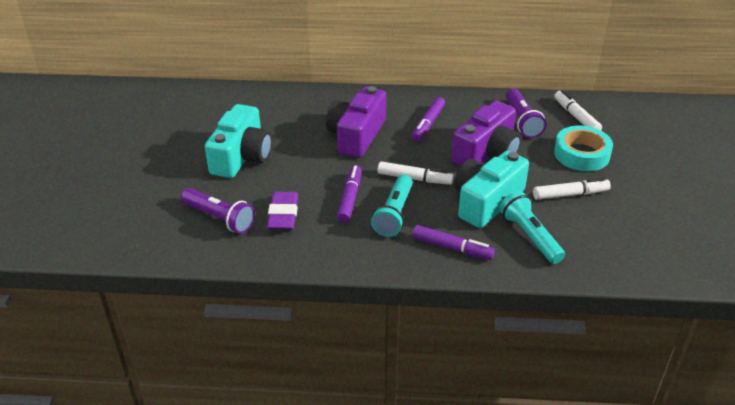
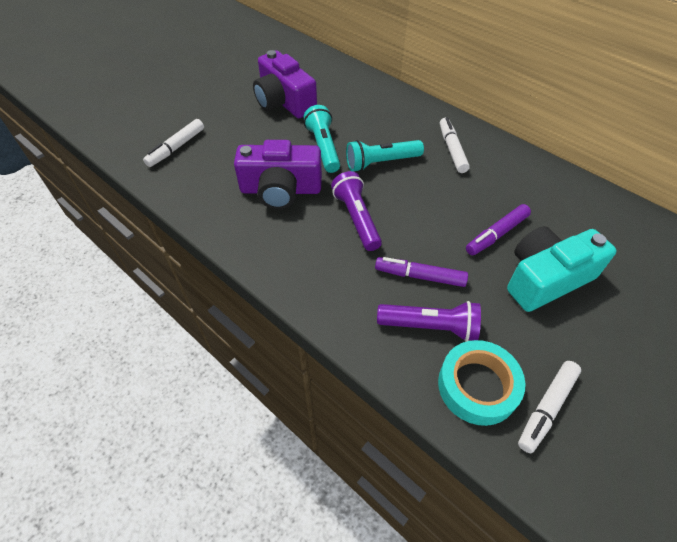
purple eraser: 1 -> 0
purple marker: 3 -> 2
turquoise camera: 2 -> 1

